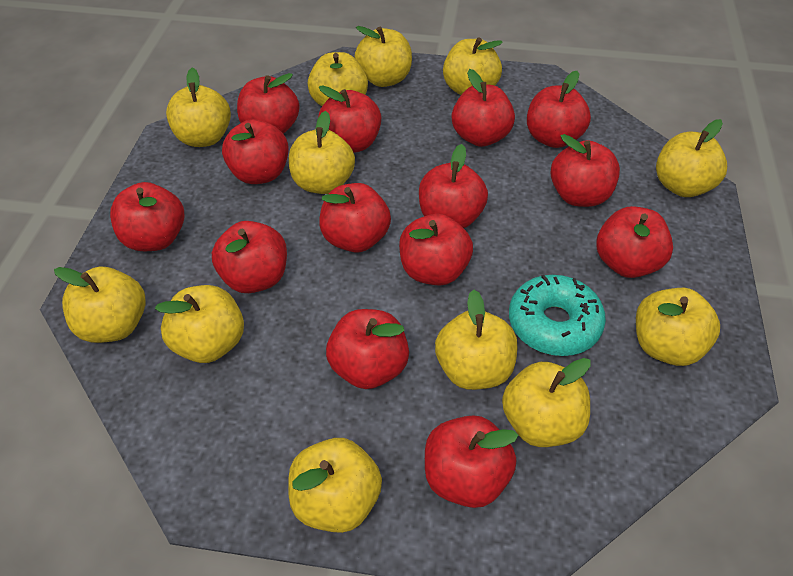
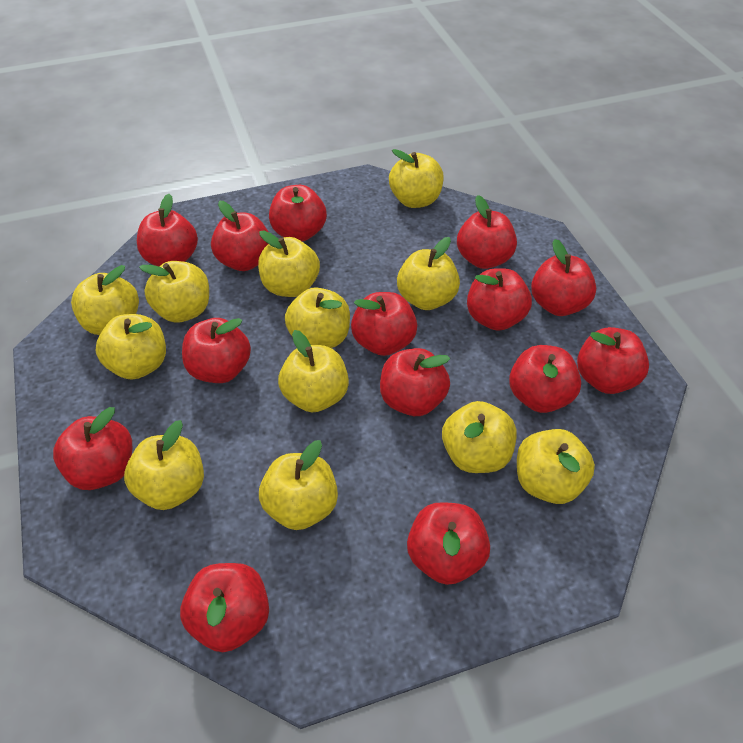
turquoise donut: 1 -> 0

